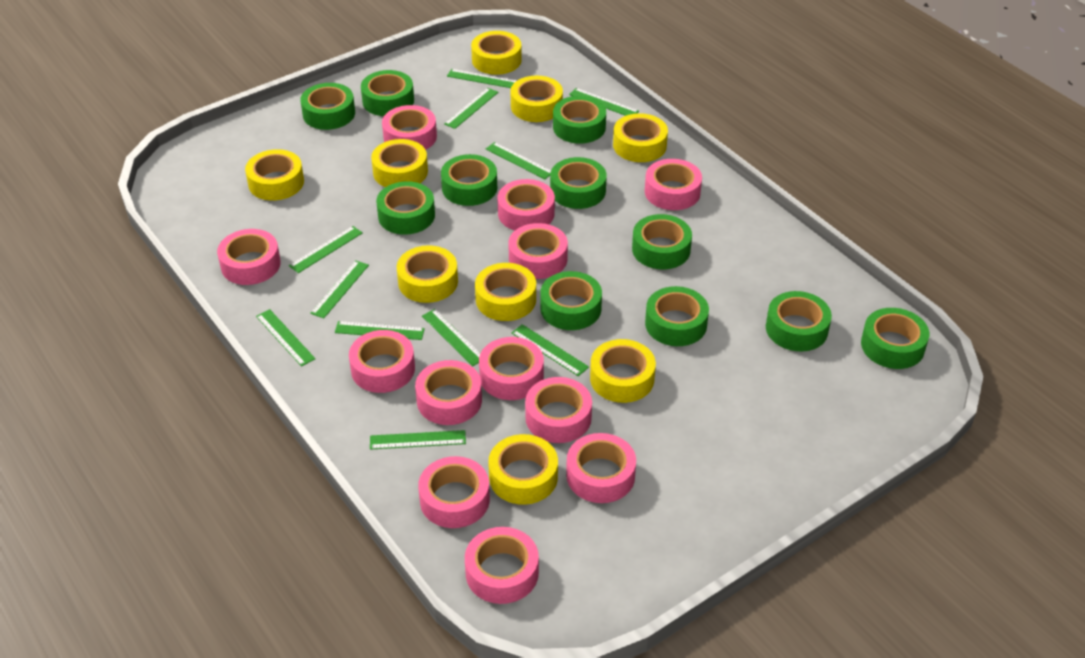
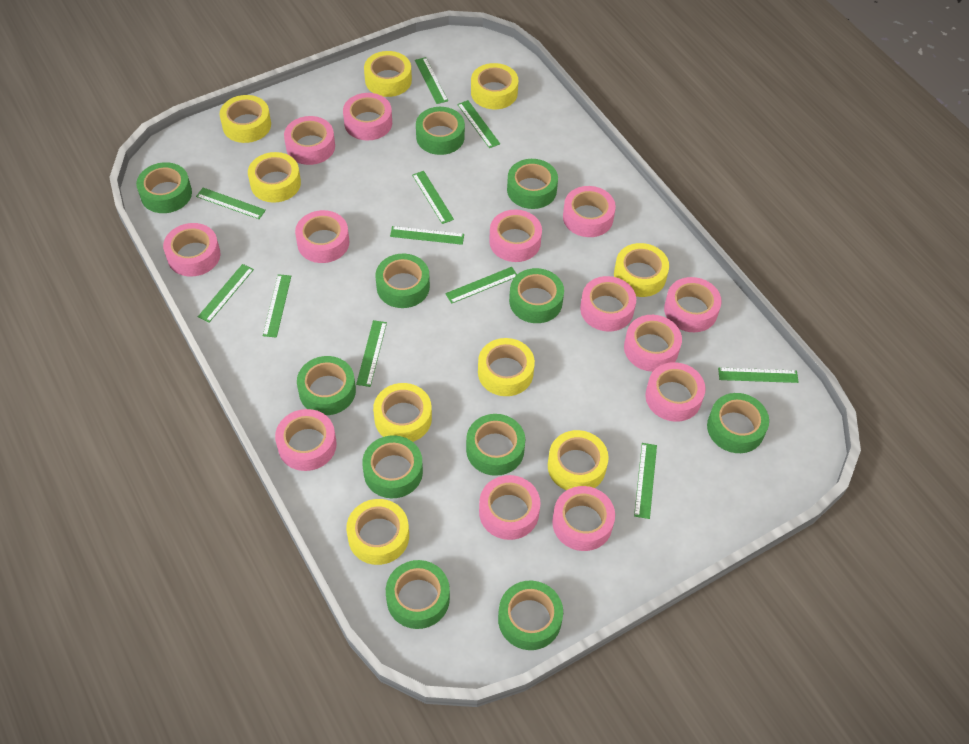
pink tape: 12 -> 13

